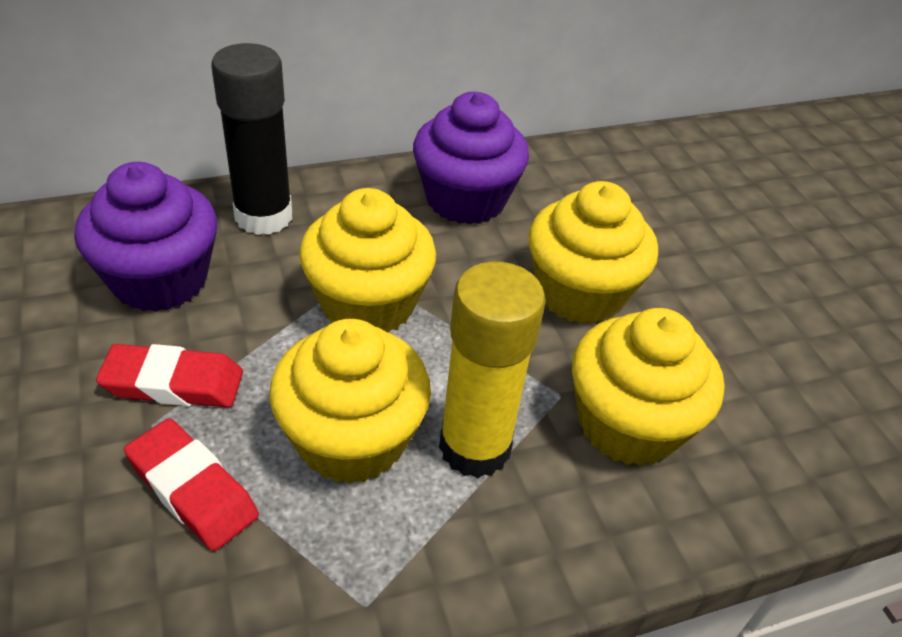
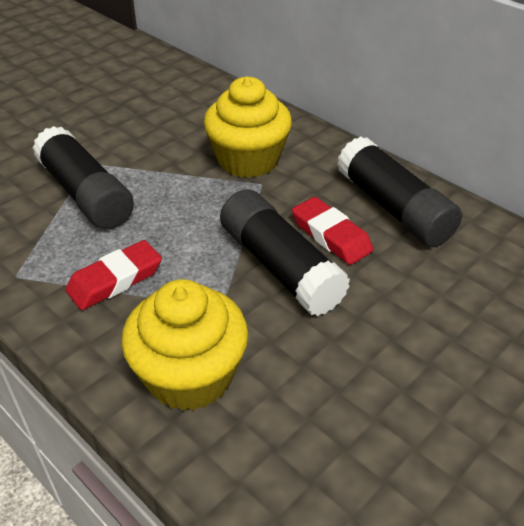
black glue stick: 1 -> 3
purple cupcake: 2 -> 0
yellow cupcake: 4 -> 2
yellow glue stick: 1 -> 0

